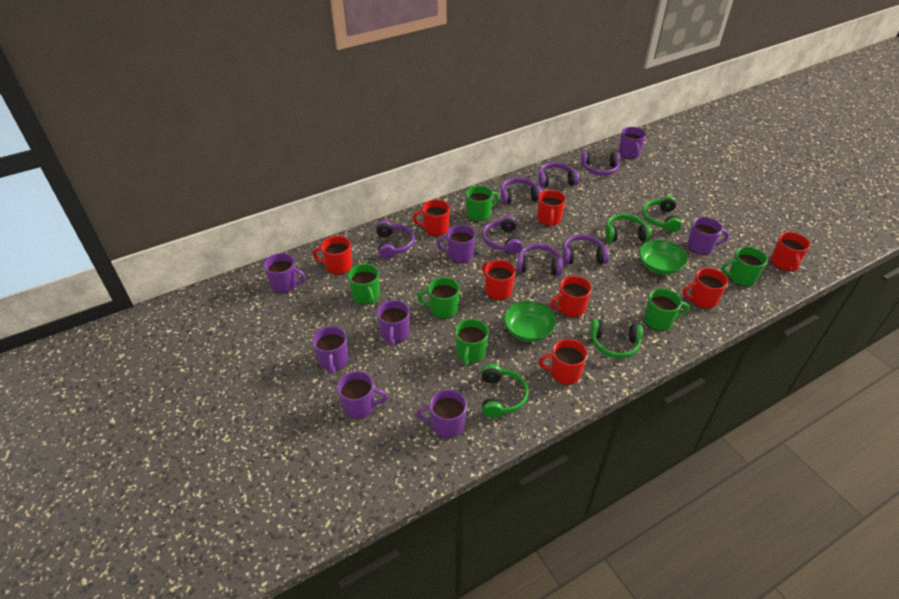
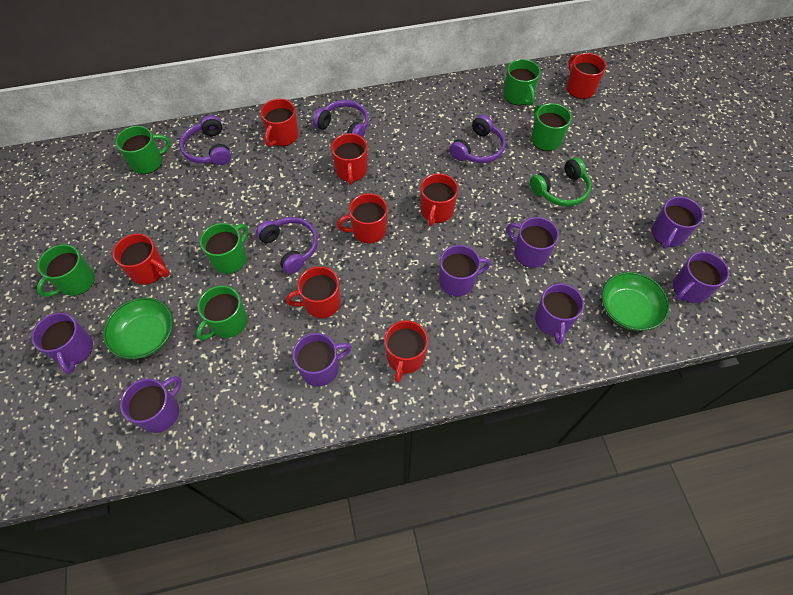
green headphones: 4 -> 1
purple headphones: 7 -> 4

